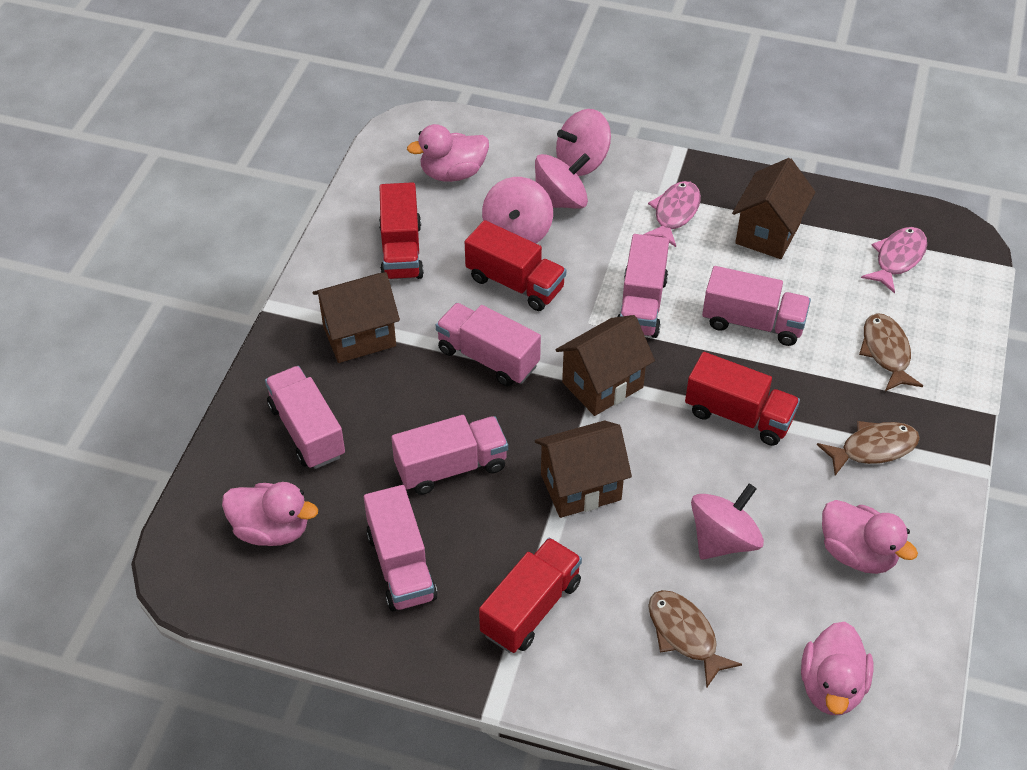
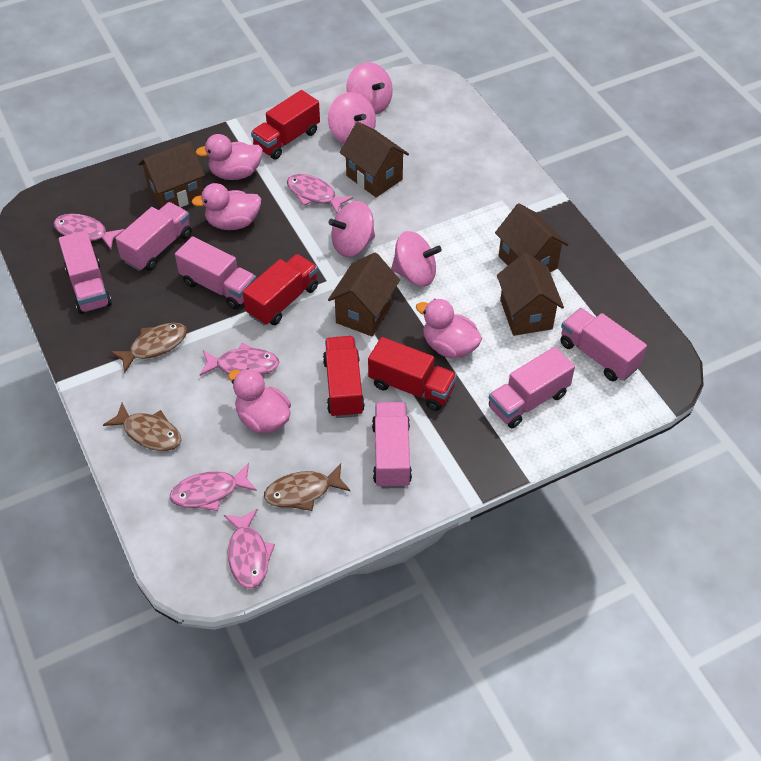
brown house: 4 -> 5
pink fish: 2 -> 5

